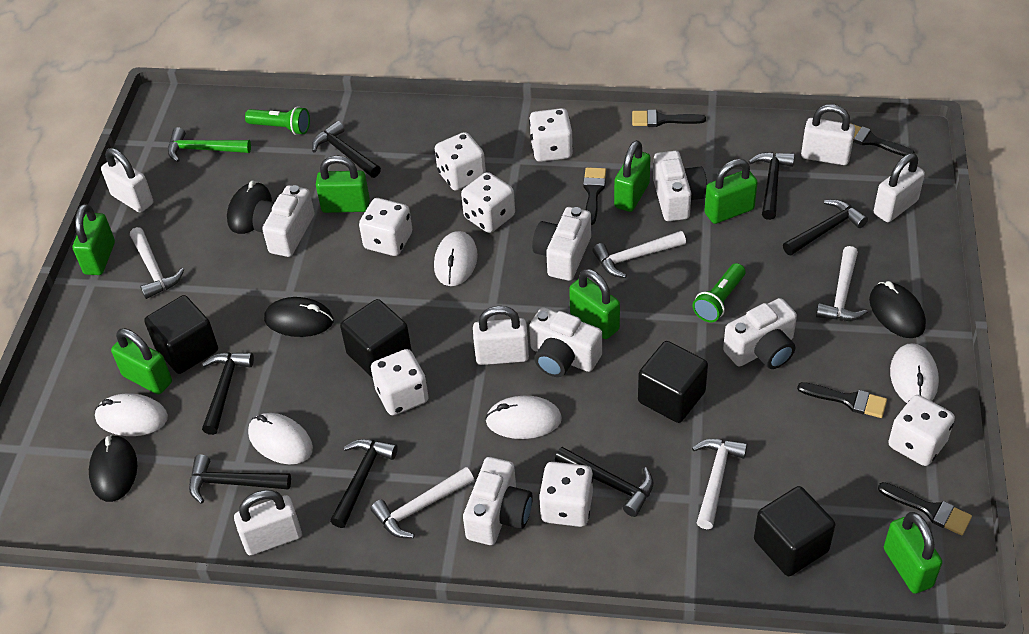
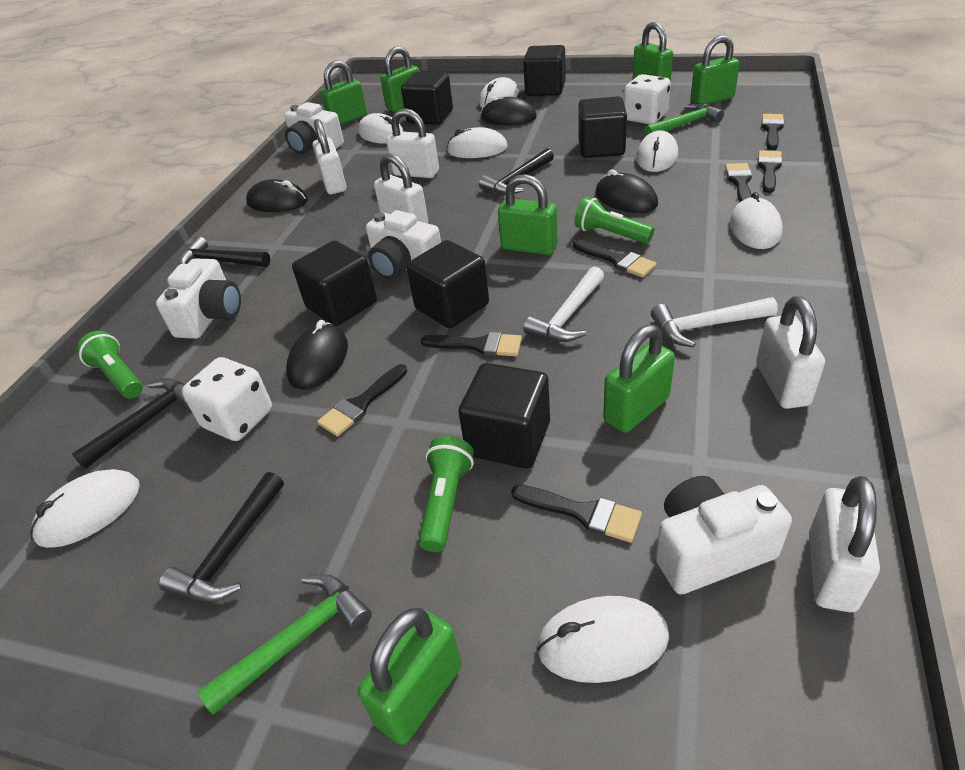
black brush: 5 -> 7
black cube: 4 -> 6
black hammer: 7 -> 4
green flashlight: 2 -> 3
green hammer: 1 -> 2
white camera: 6 -> 4
white dice: 7 -> 2
white hammer: 5 -> 2
white mouse: 5 -> 7

